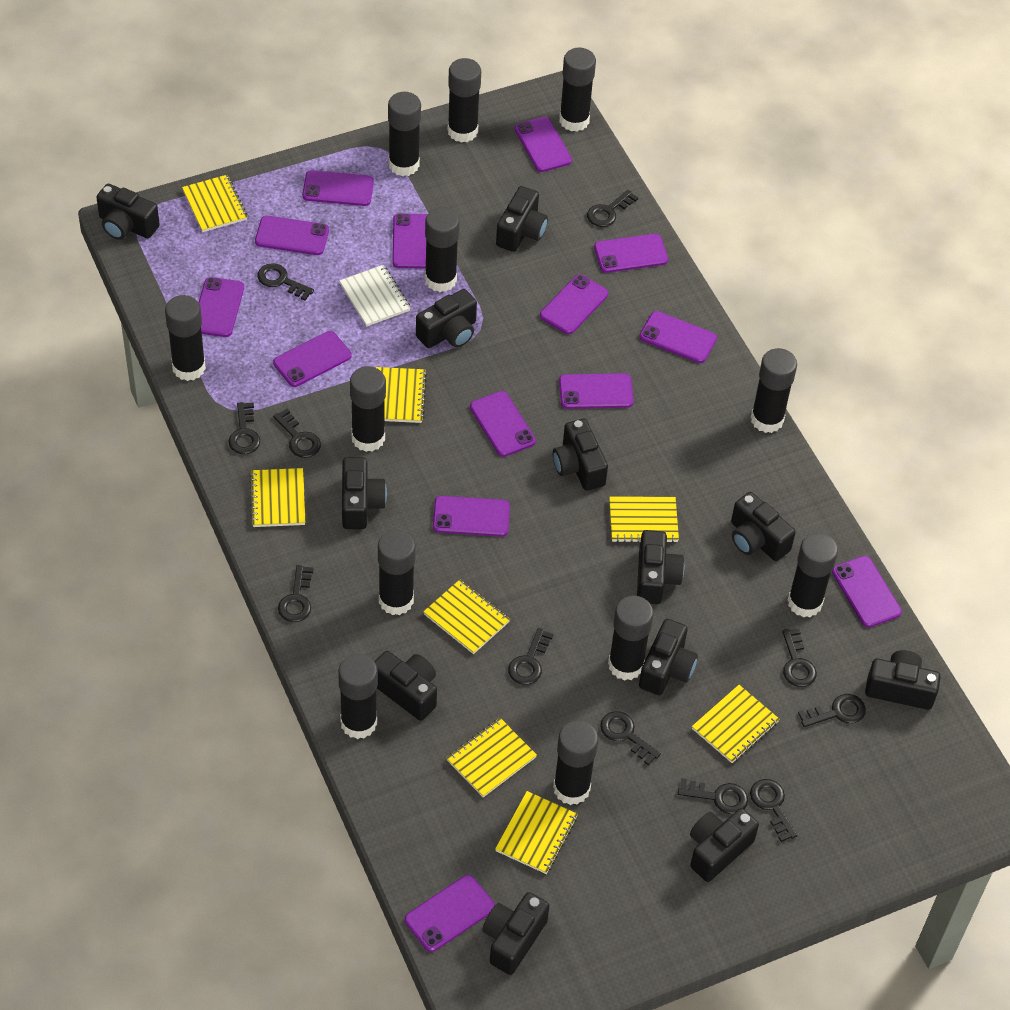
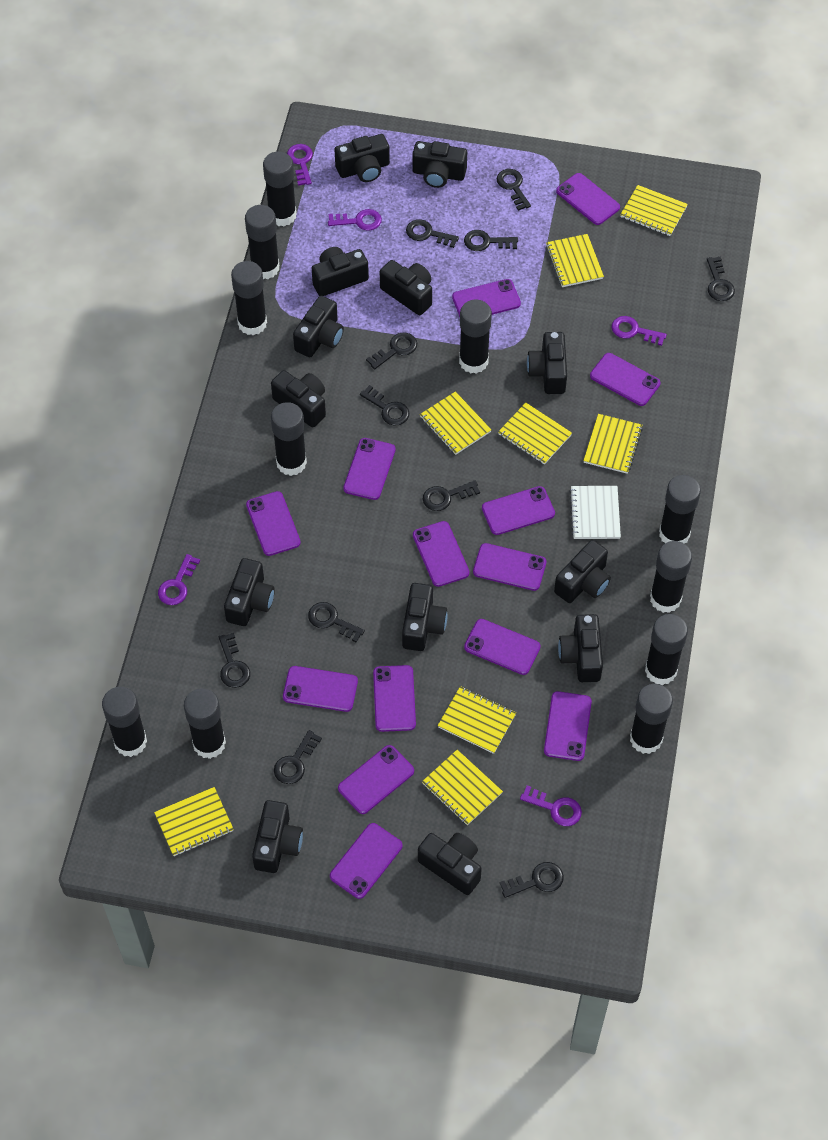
black camera: 12 -> 13
black glue stick: 12 -> 11
purple key: 0 -> 5

